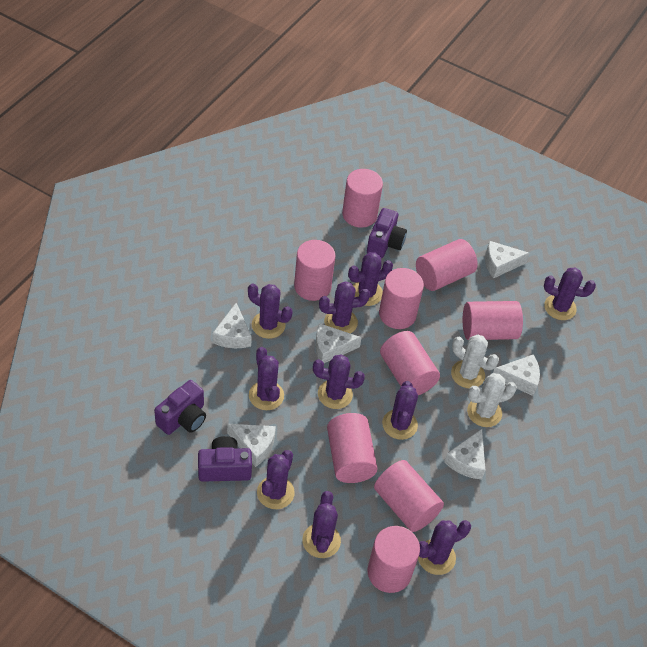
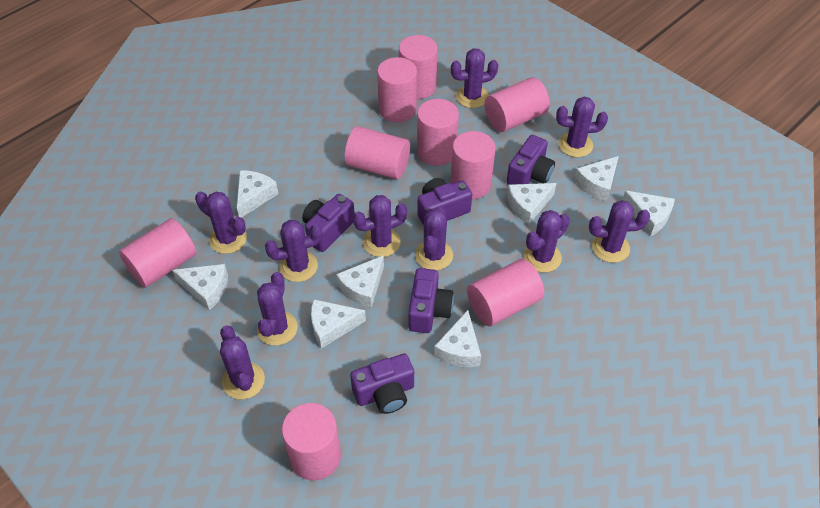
purple camera: 3 -> 5
white cactus: 2 -> 0
white cheese: 6 -> 8

